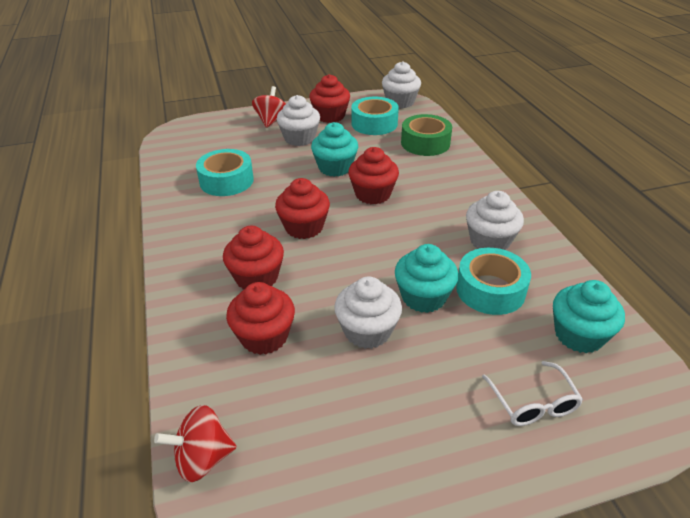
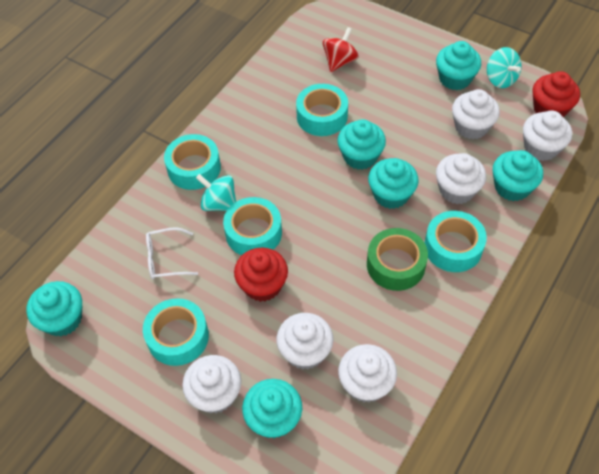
red cupcake: 5 -> 2
red spinning top: 2 -> 1
turquoise cupcake: 3 -> 6
turquoise spinning top: 0 -> 2
turquoise tape: 3 -> 5
white cupcake: 4 -> 6

